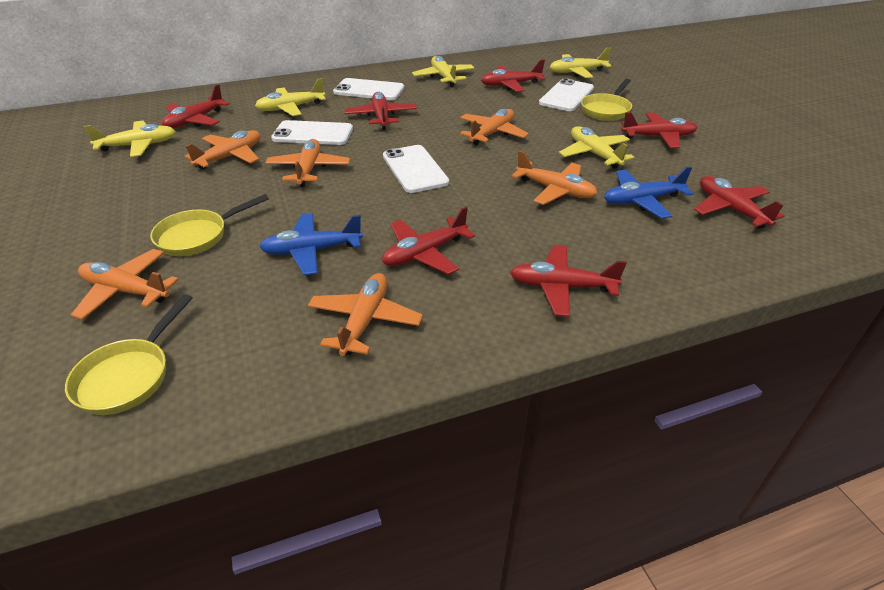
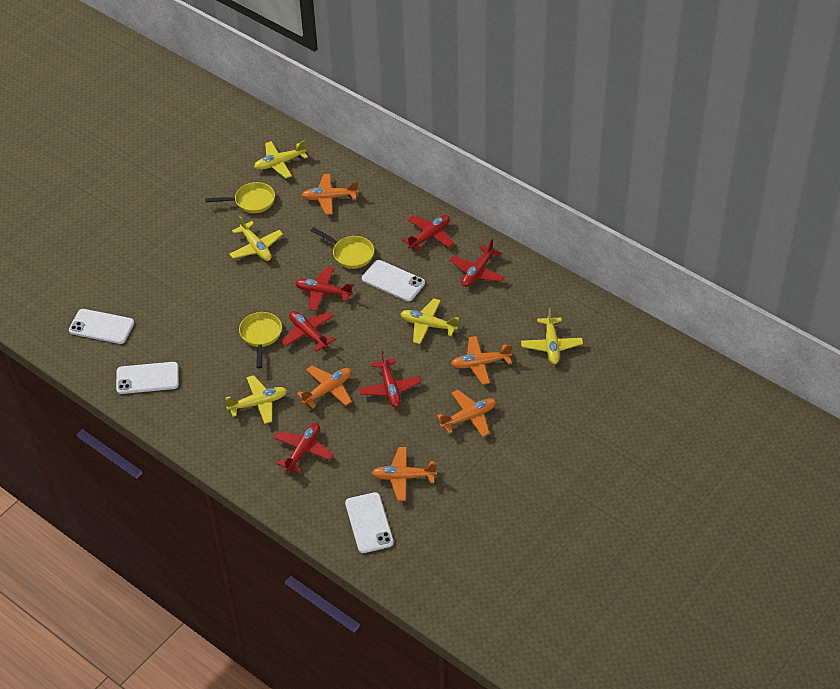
blue plane: 2 -> 0
orange plane: 6 -> 5
red plane: 7 -> 6

